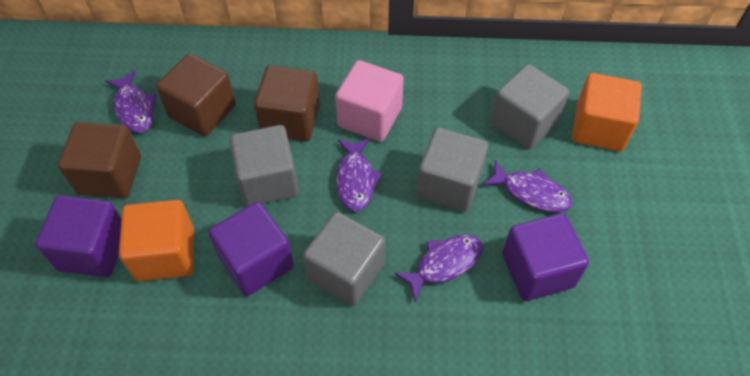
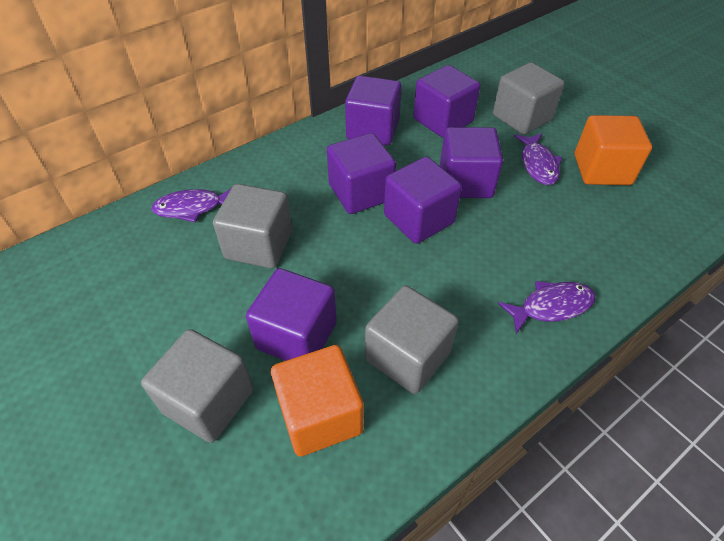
brown cube: 3 -> 0
pink cube: 1 -> 0
purple cube: 3 -> 6
purple fish: 4 -> 3

